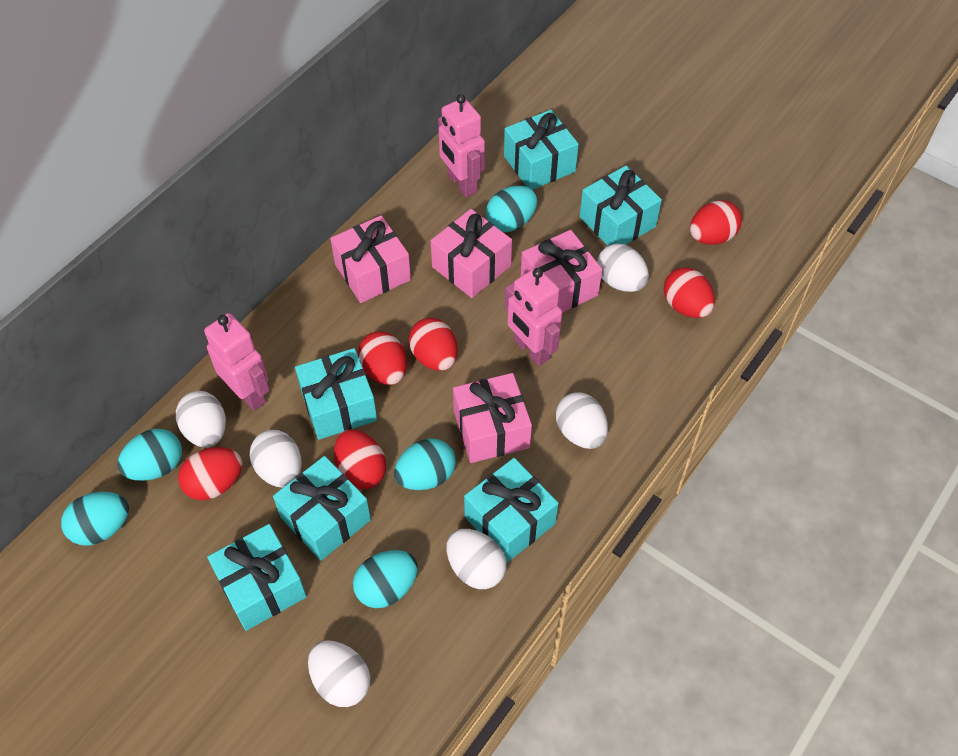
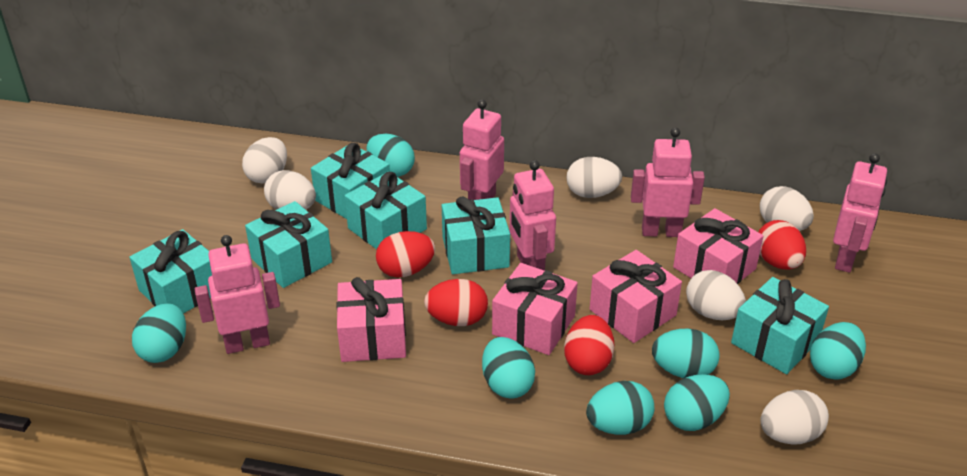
pink robot: 3 -> 5
red egg: 6 -> 4
turquoise egg: 5 -> 7

